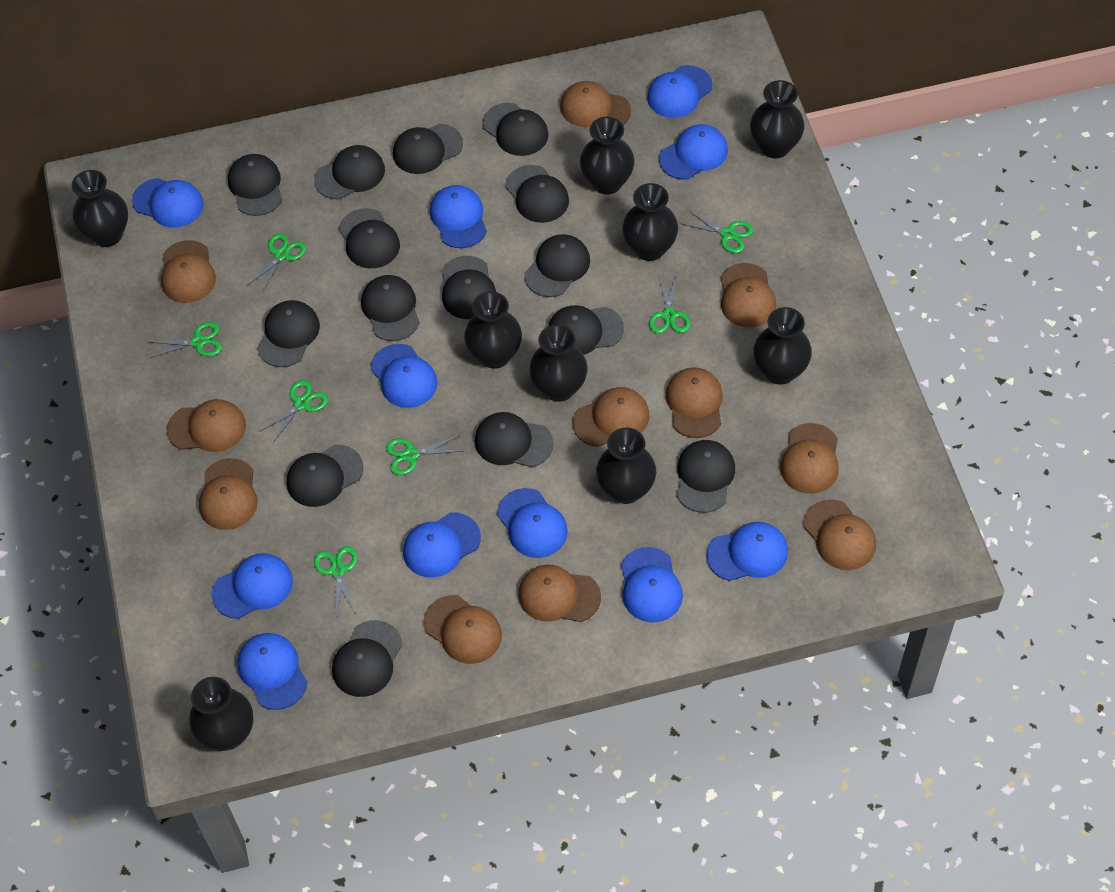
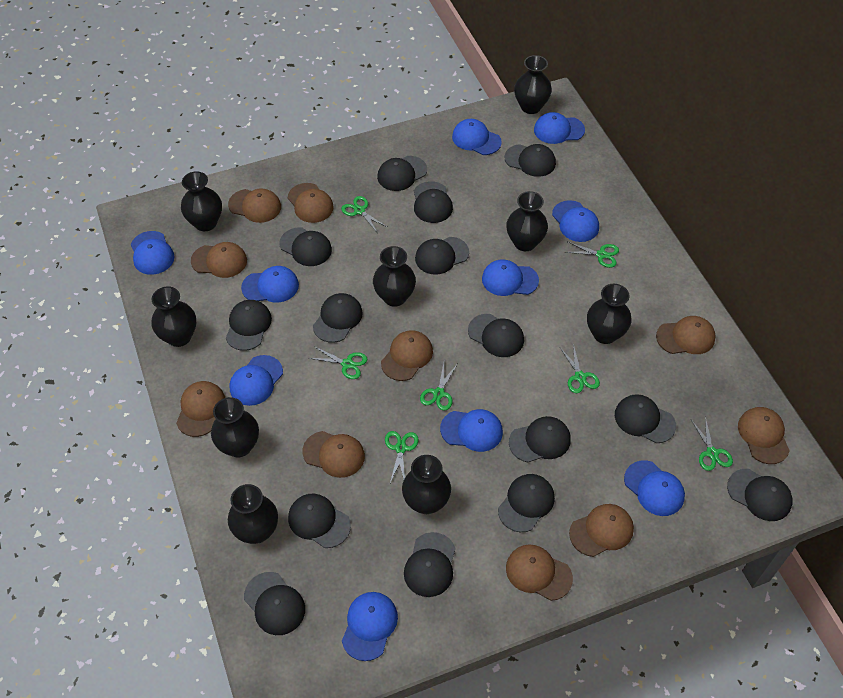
blue cap: 11 -> 10
brown cap: 11 -> 10

